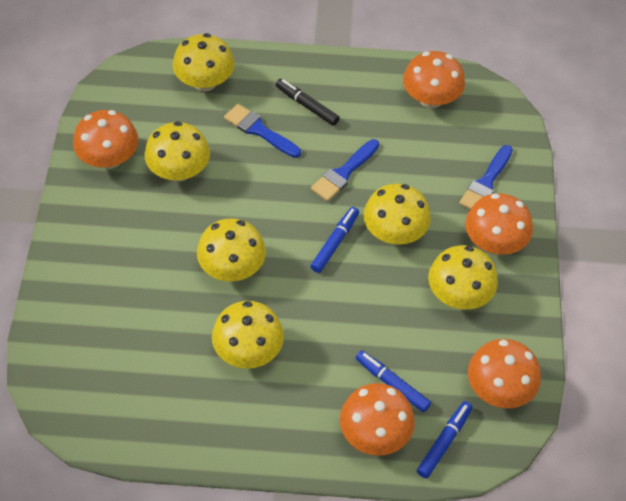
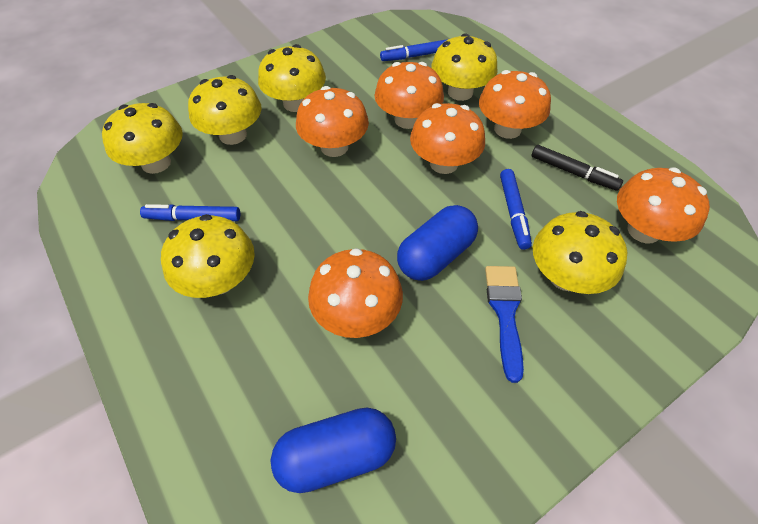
blue brush: 3 -> 1
blue capsule: 0 -> 2
orange mushroom: 5 -> 6

